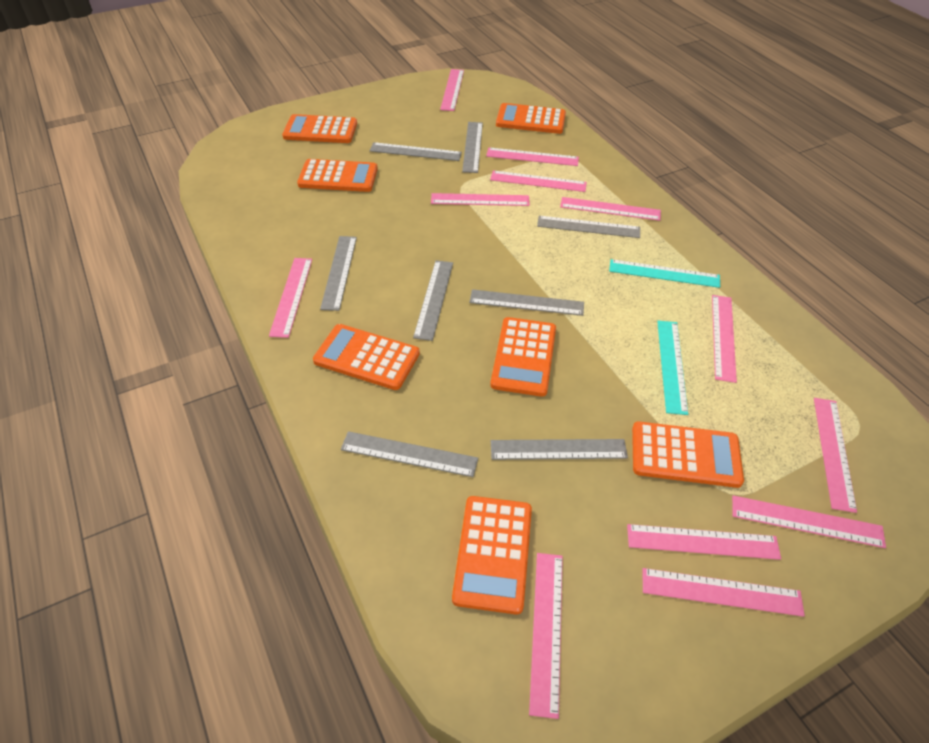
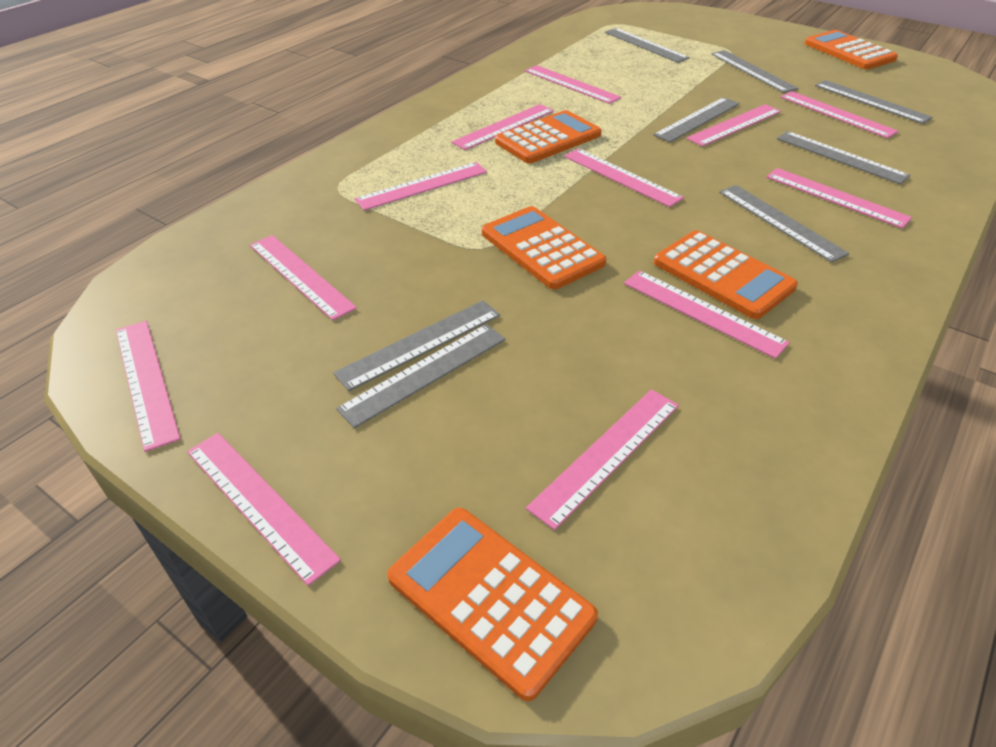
orange calculator: 7 -> 5
turquoise ruler: 2 -> 0

